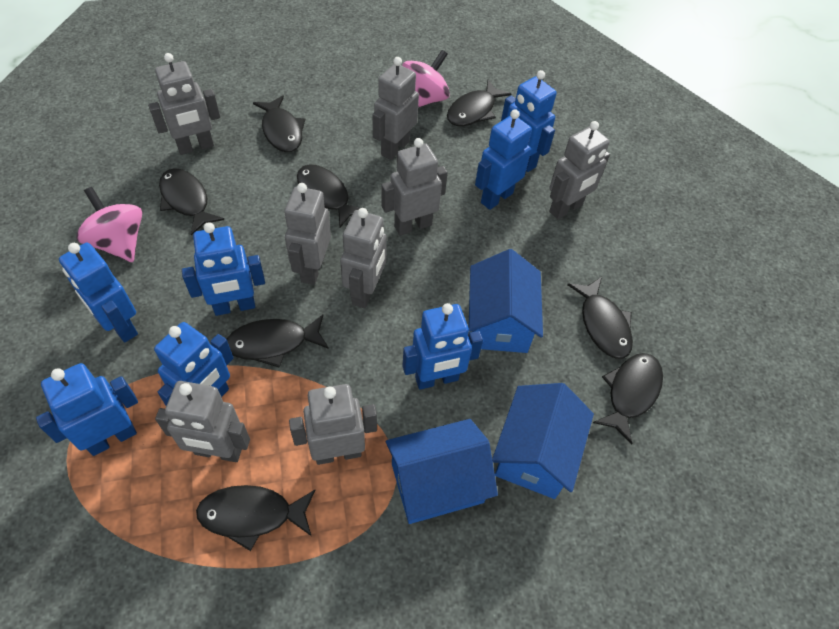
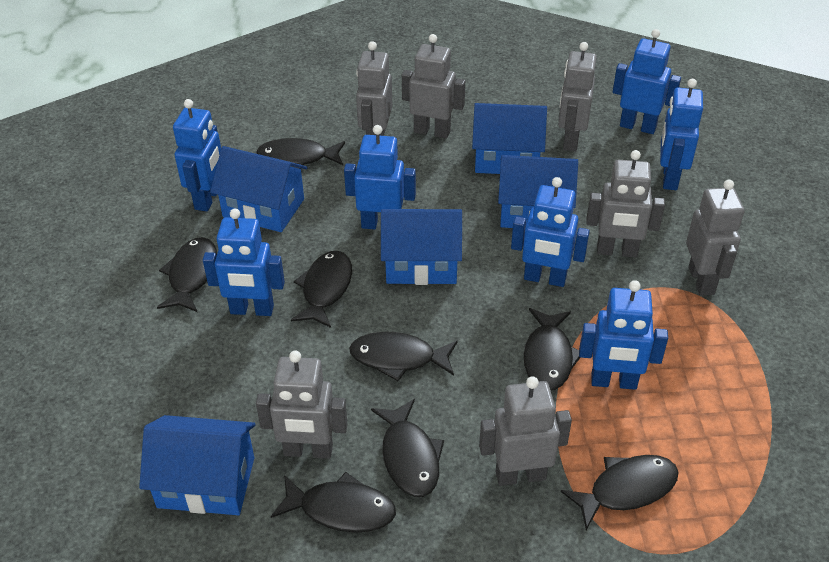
blue house: 3 -> 5
grey robot: 8 -> 7
pink spinning top: 2 -> 0

